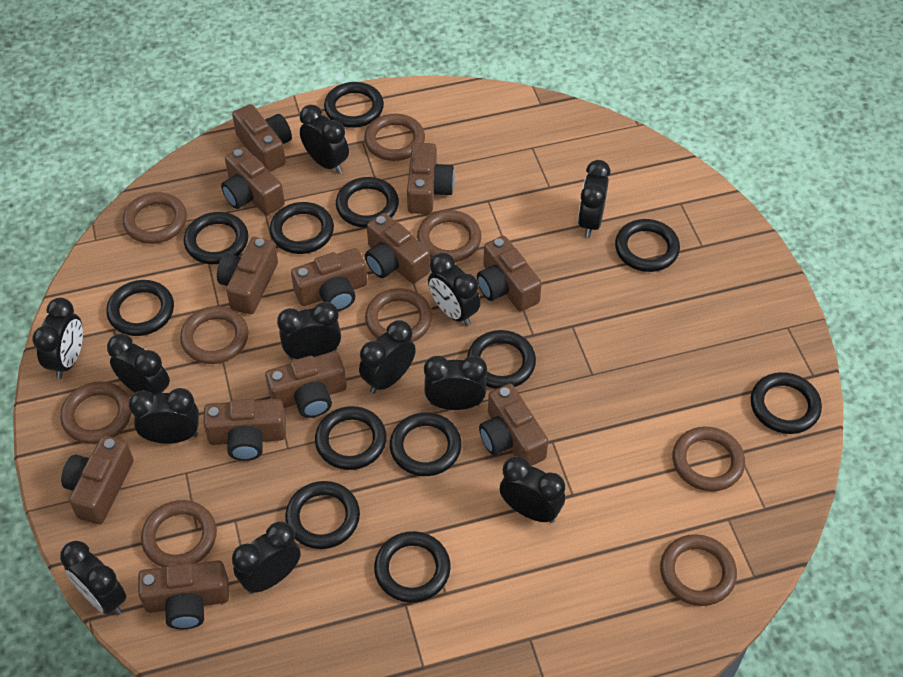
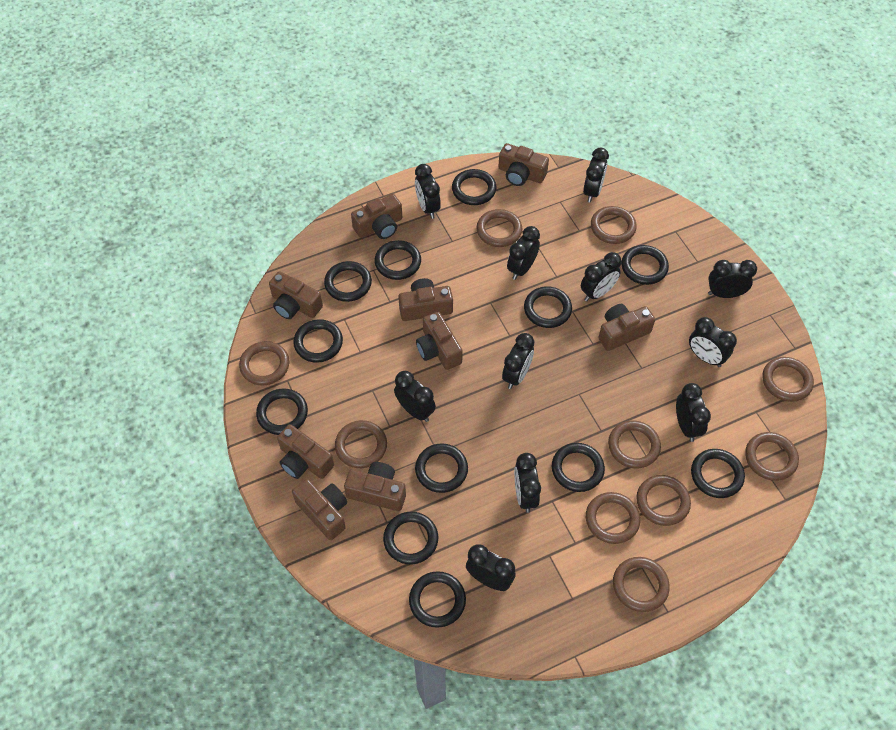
black clock: 12 -> 11
brown camera: 12 -> 9
brown ring: 9 -> 10

